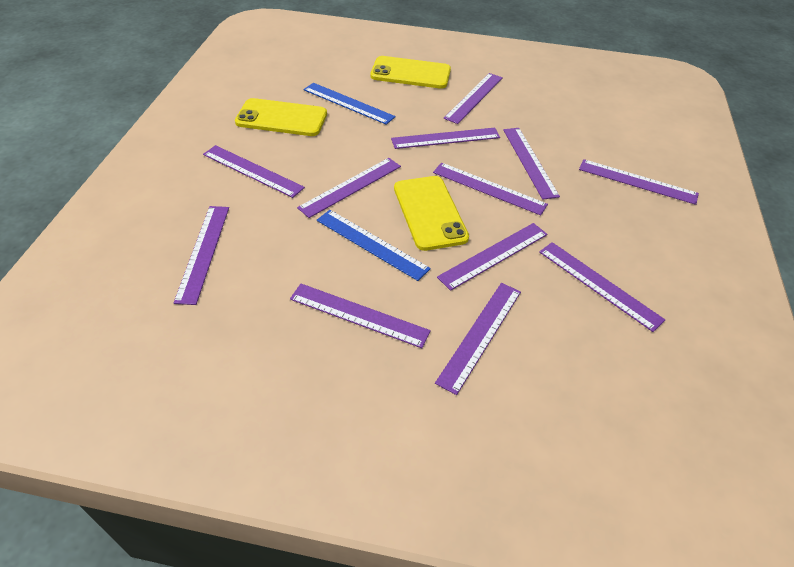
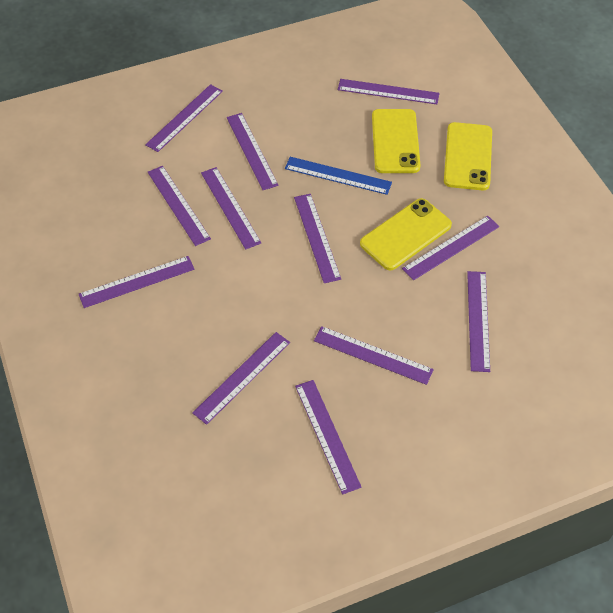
blue ruler: 2 -> 1

